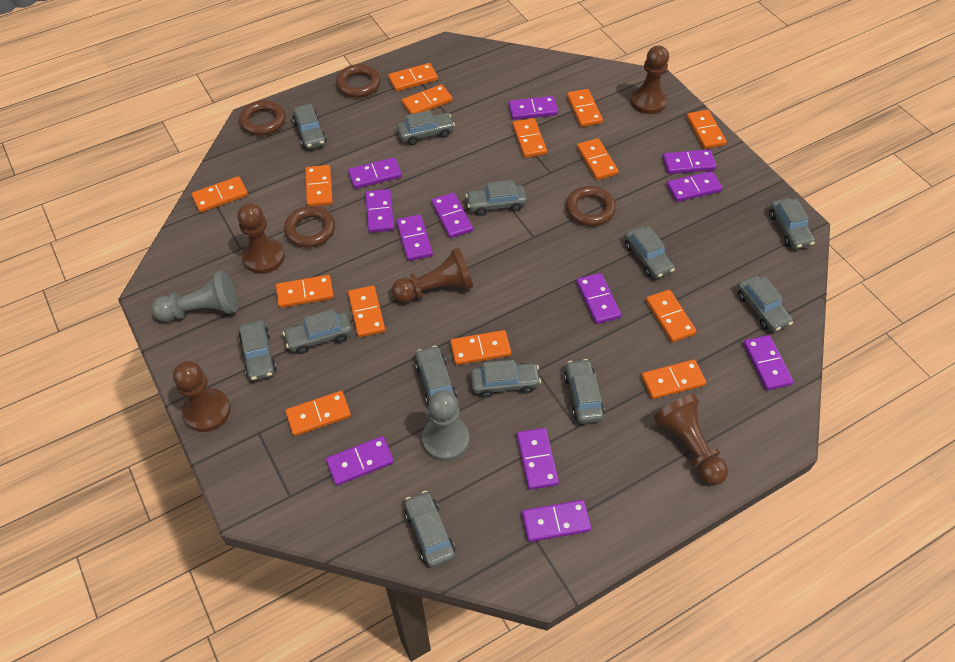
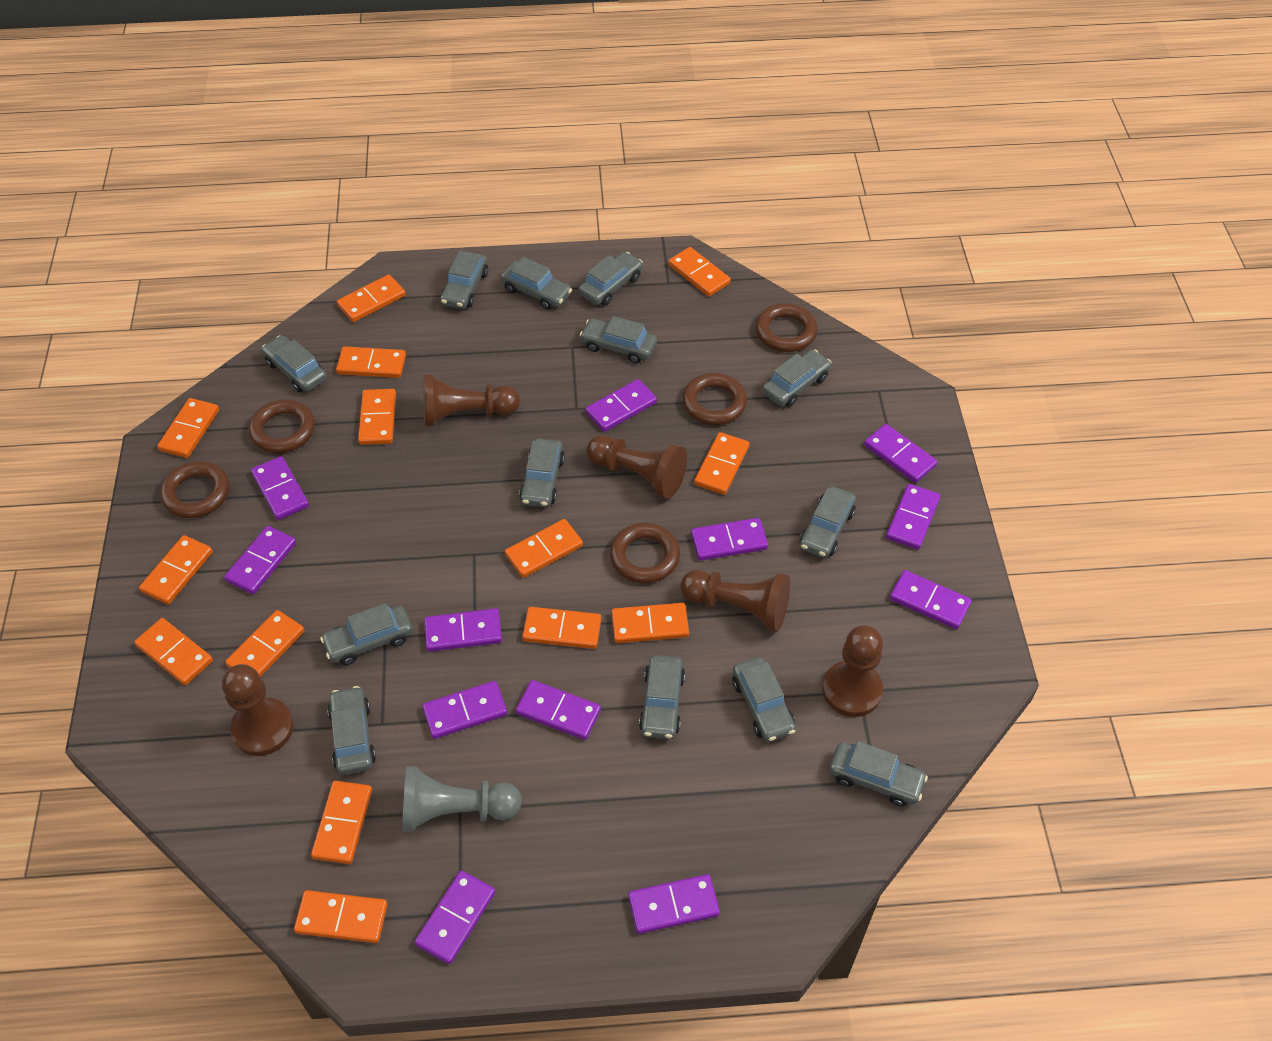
brown ring: 4 -> 5
grey car: 12 -> 13
grey pawn: 2 -> 1

